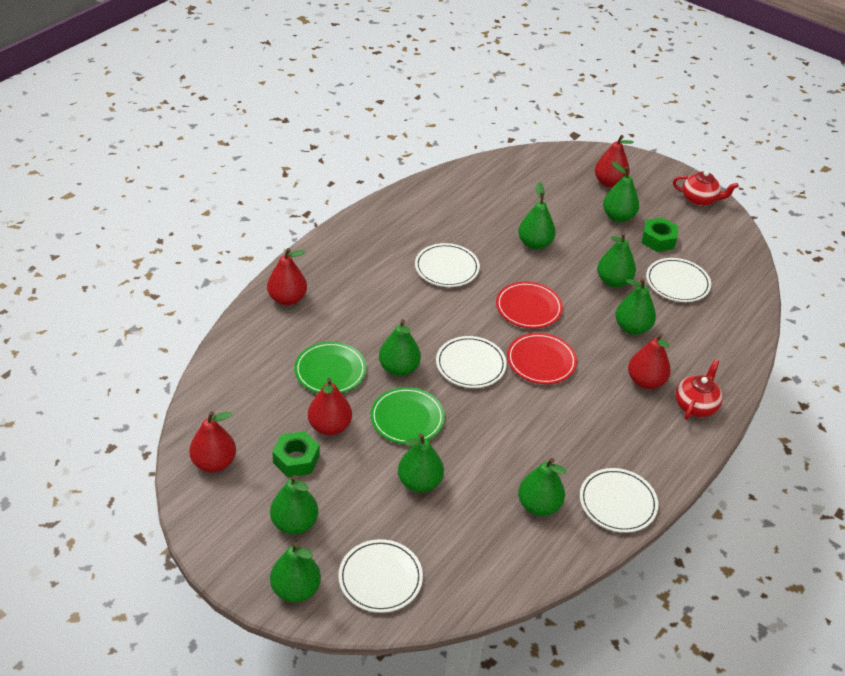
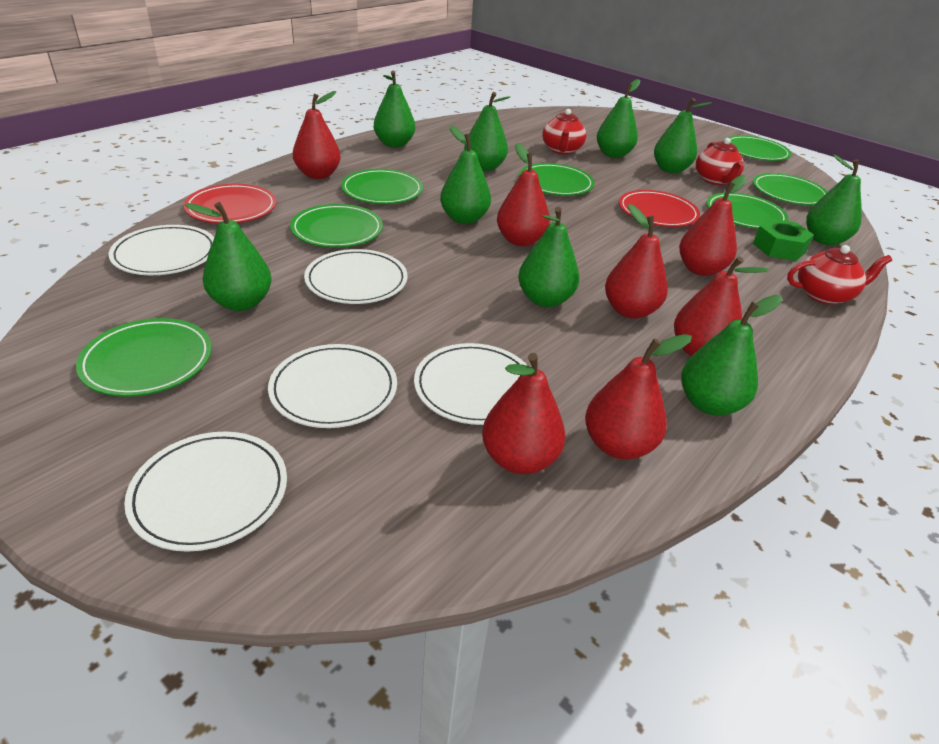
green nut: 2 -> 1
green plate: 2 -> 7
red pear: 5 -> 7
red teapot: 2 -> 3

